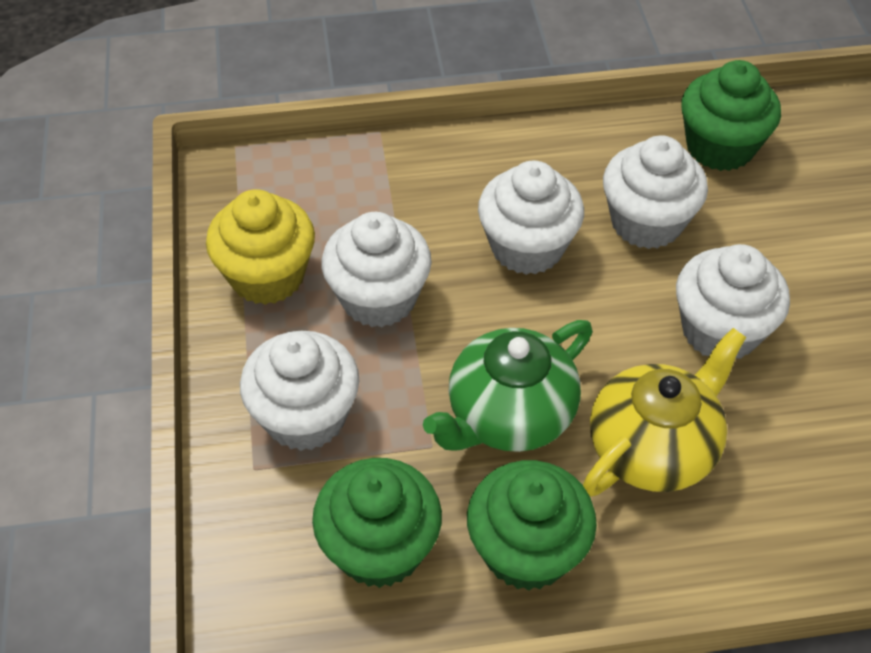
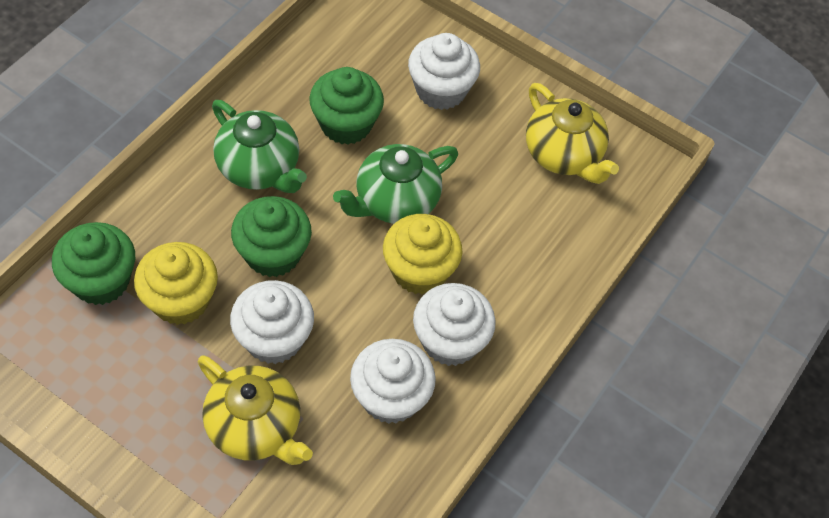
green teapot: 1 -> 2
white cupcake: 5 -> 4
yellow cupcake: 1 -> 2
yellow teapot: 1 -> 2

